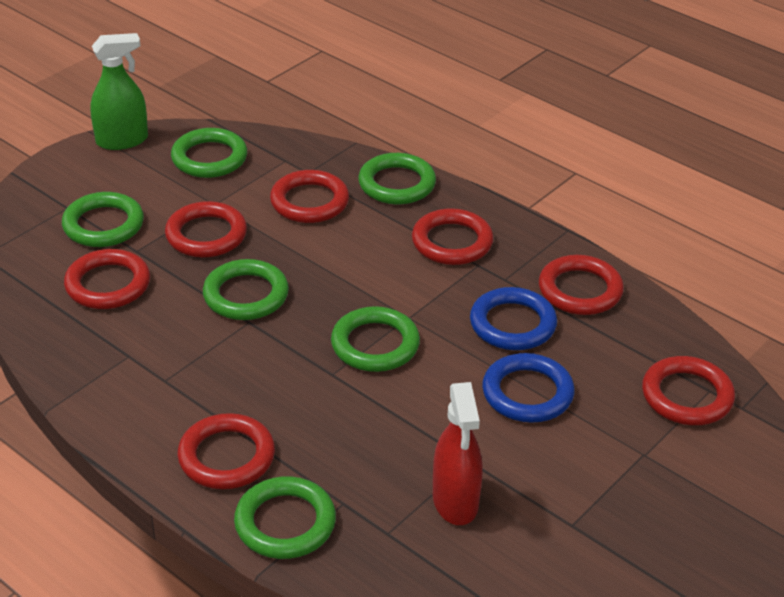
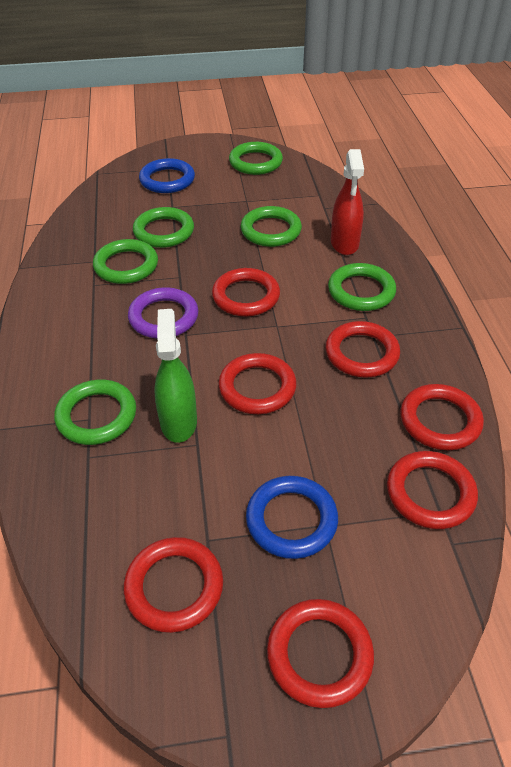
purple ring: 0 -> 1

